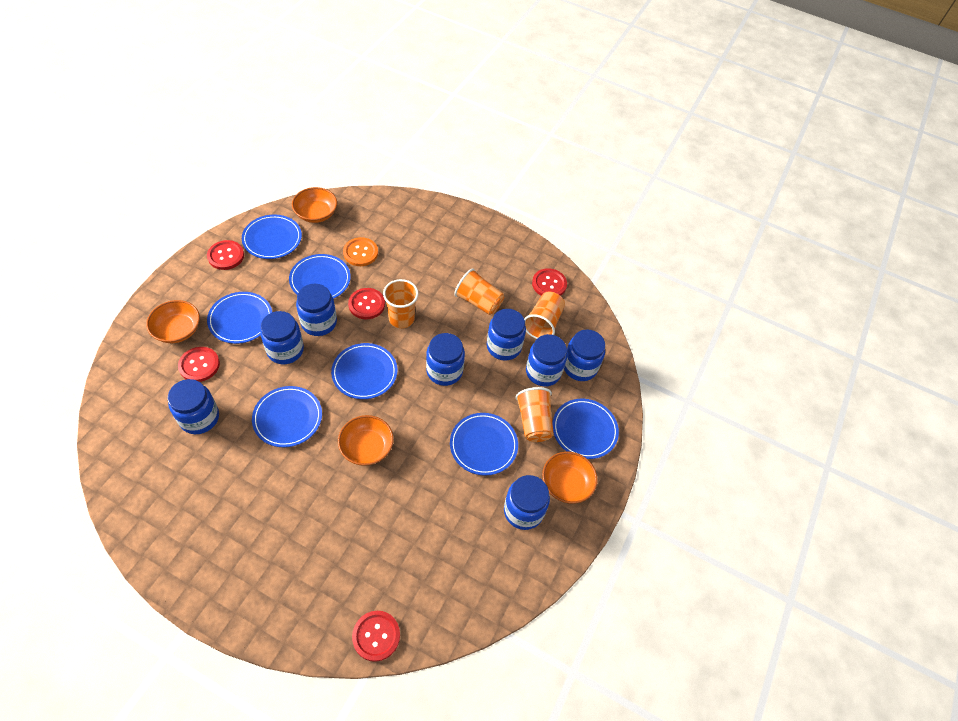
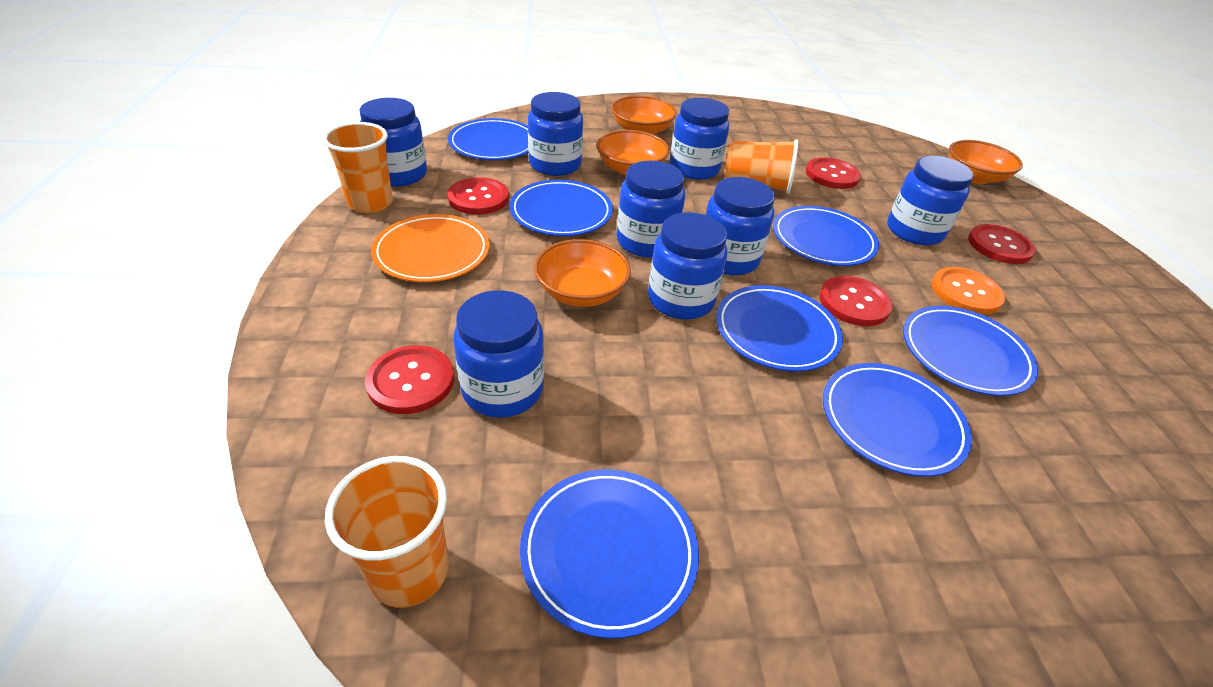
orange cup: 4 -> 3
orange plate: 0 -> 1

